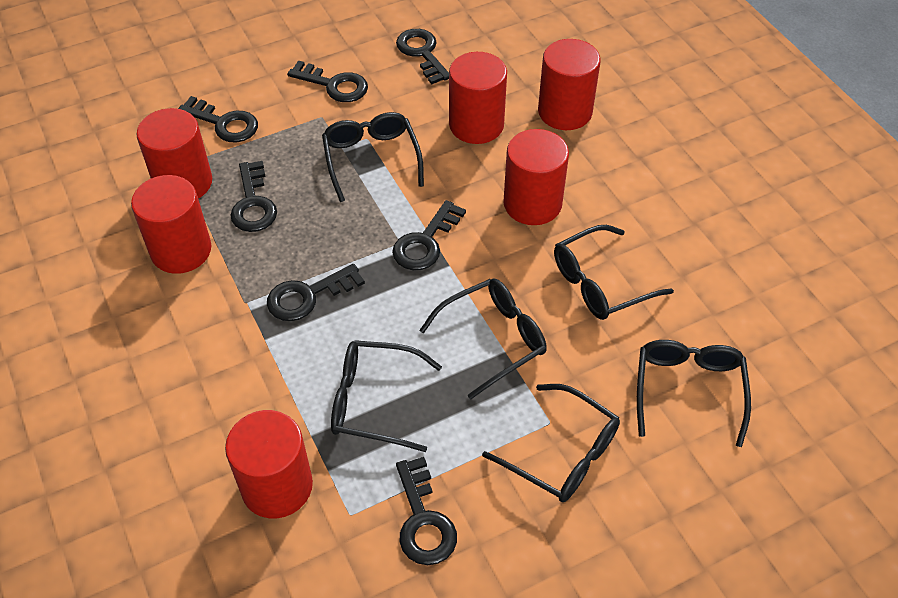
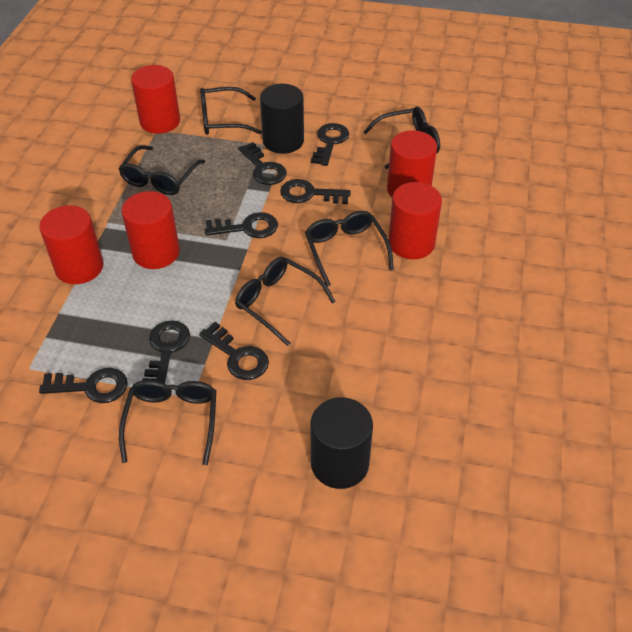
black cylinder: 0 -> 2
red cylinder: 6 -> 5

